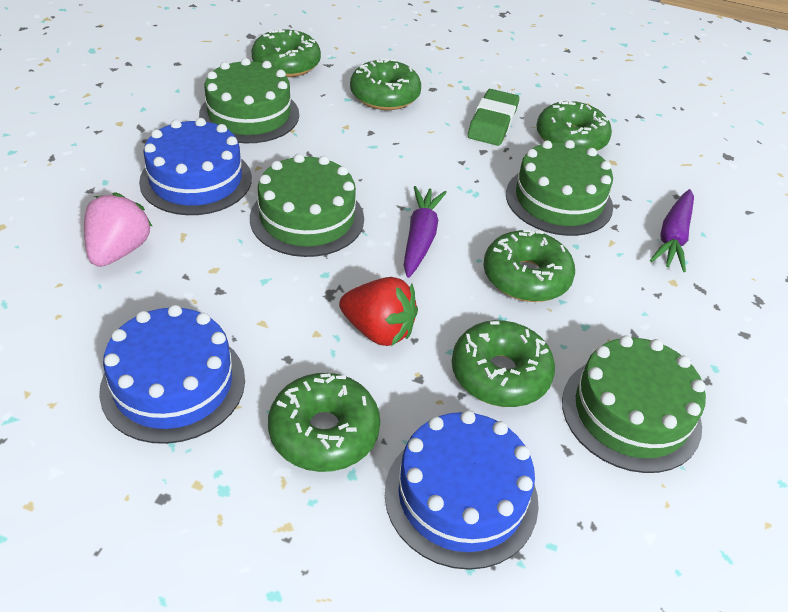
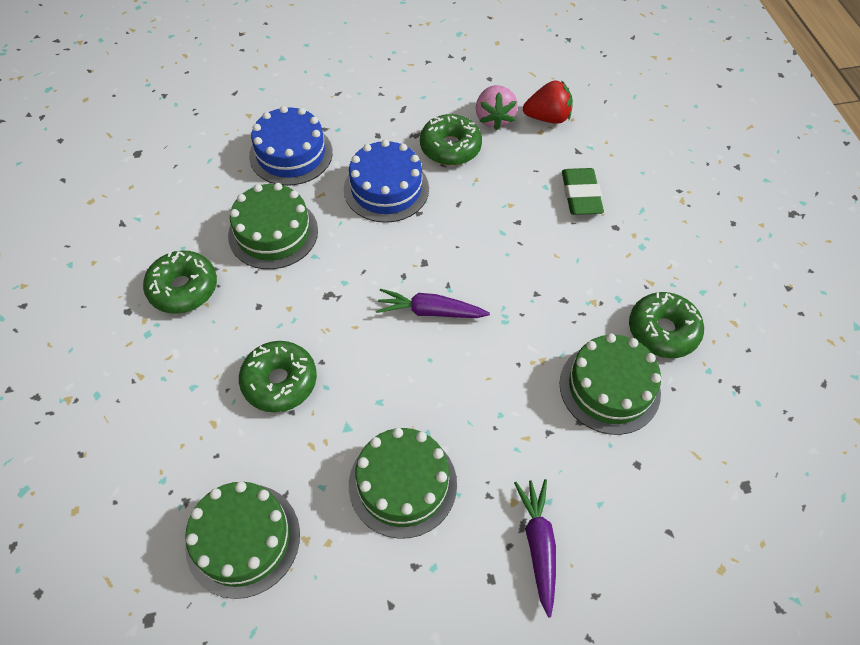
blue cake: 3 -> 2
green donut: 6 -> 4

